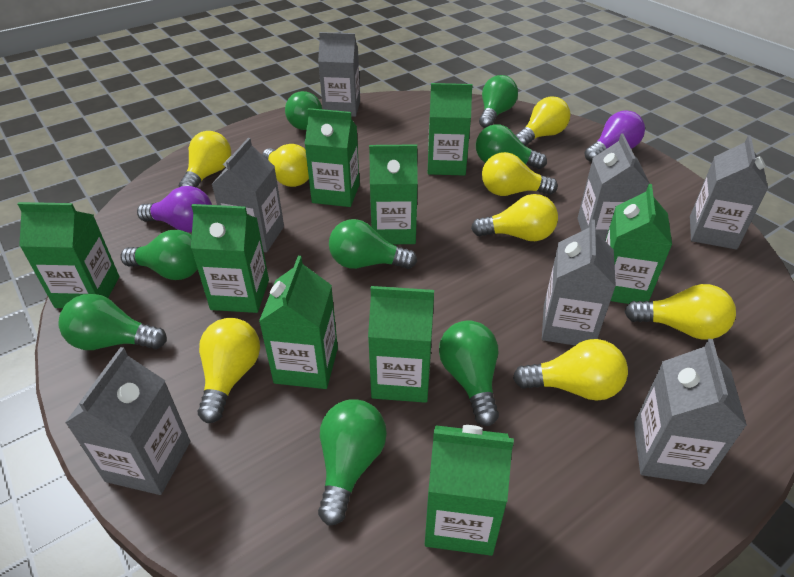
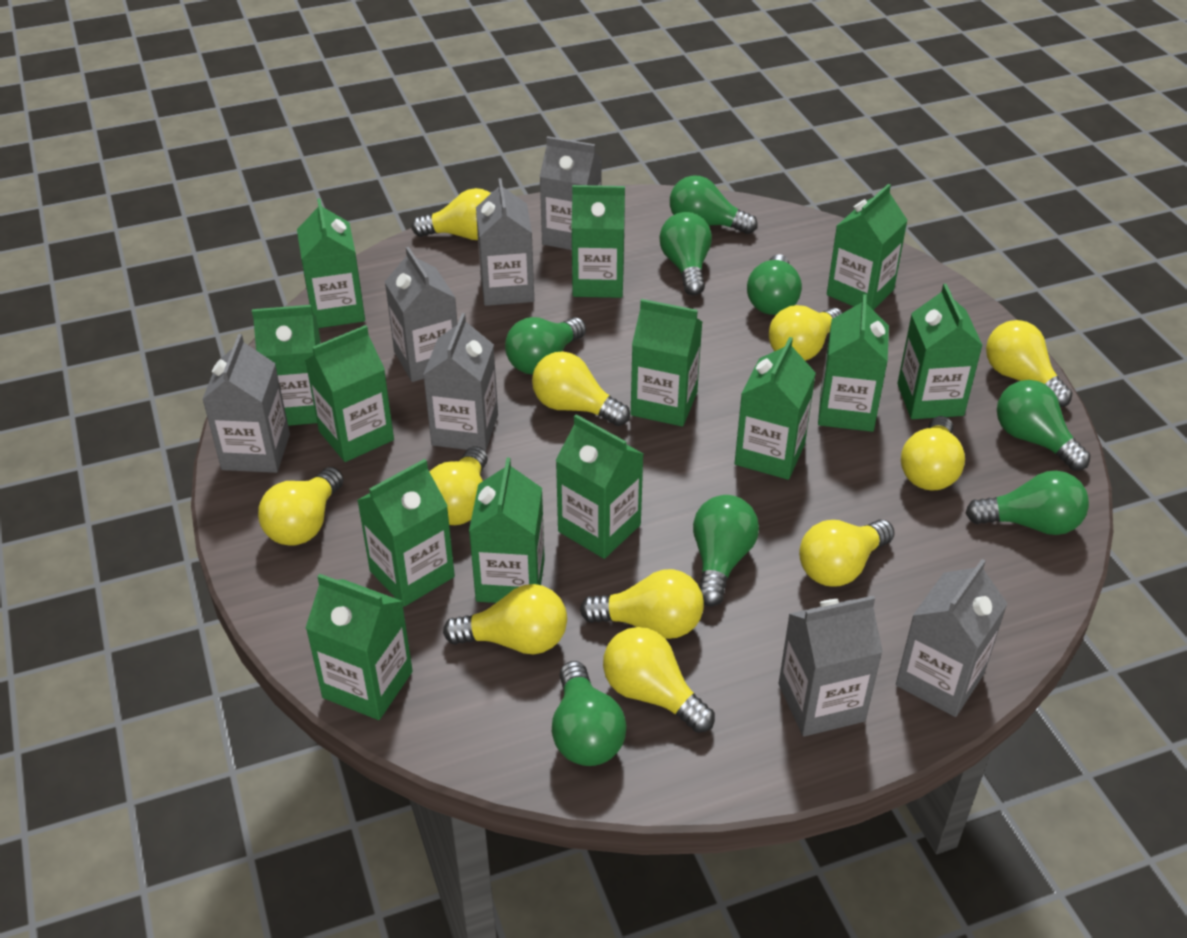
green carton: 9 -> 13
purple light bulb: 2 -> 0
yellow light bulb: 8 -> 11

